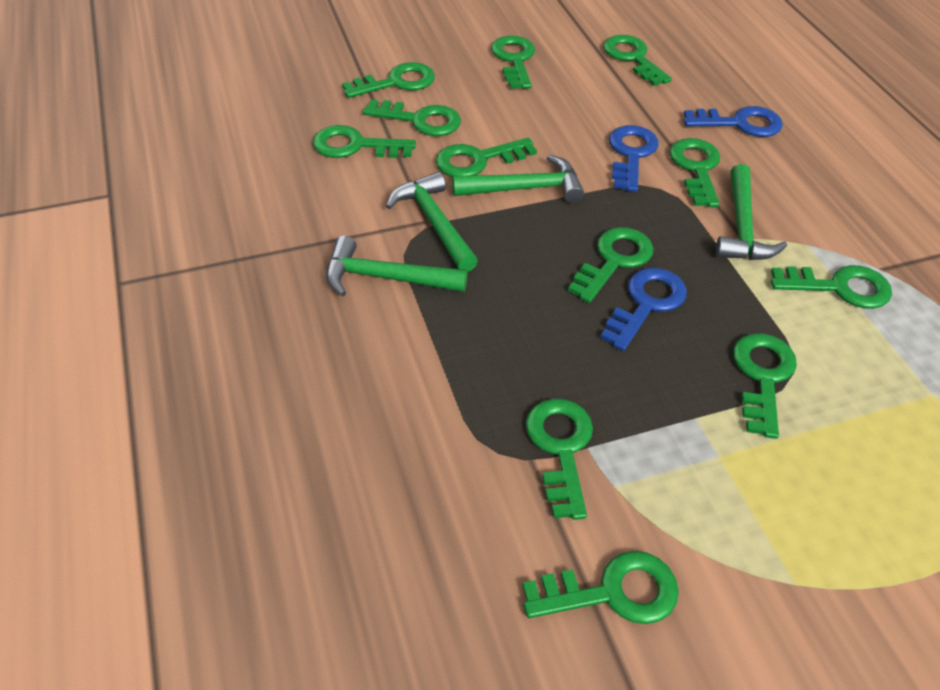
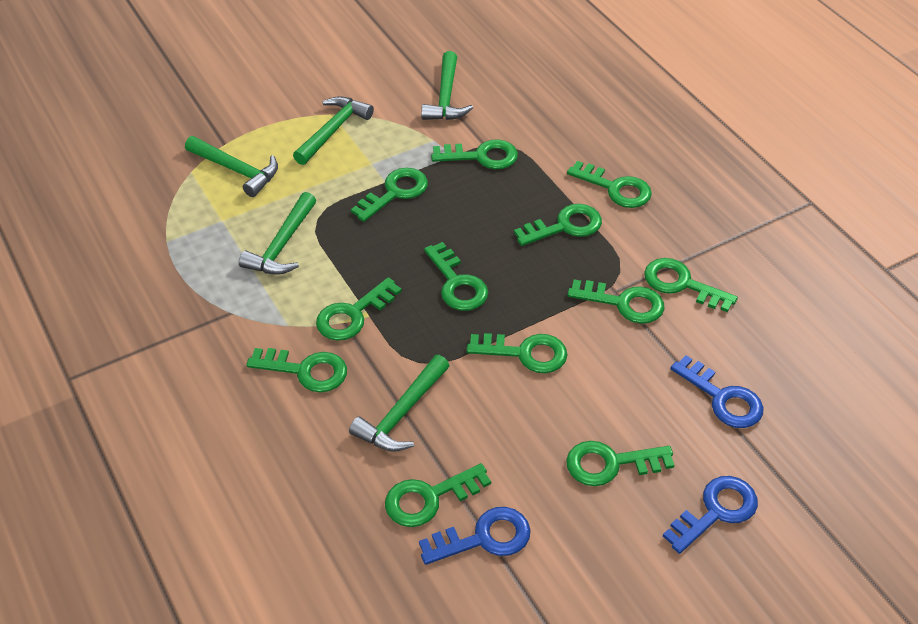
green hammer: 4 -> 5

